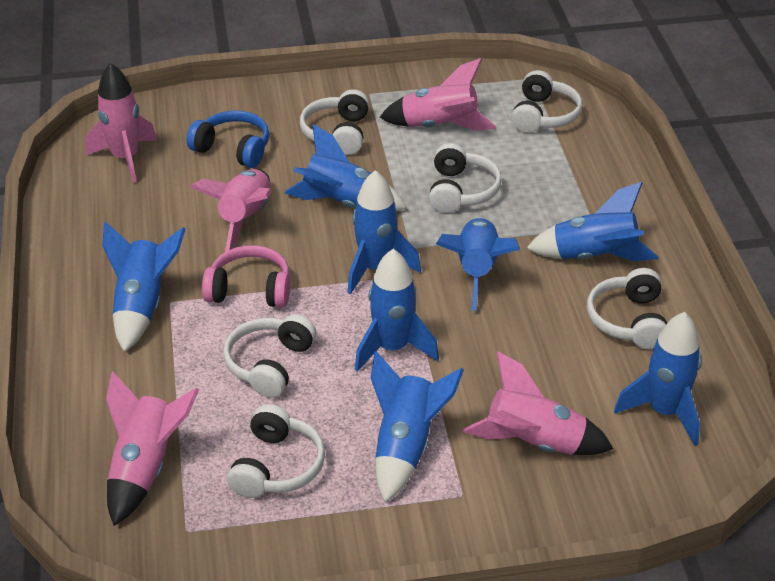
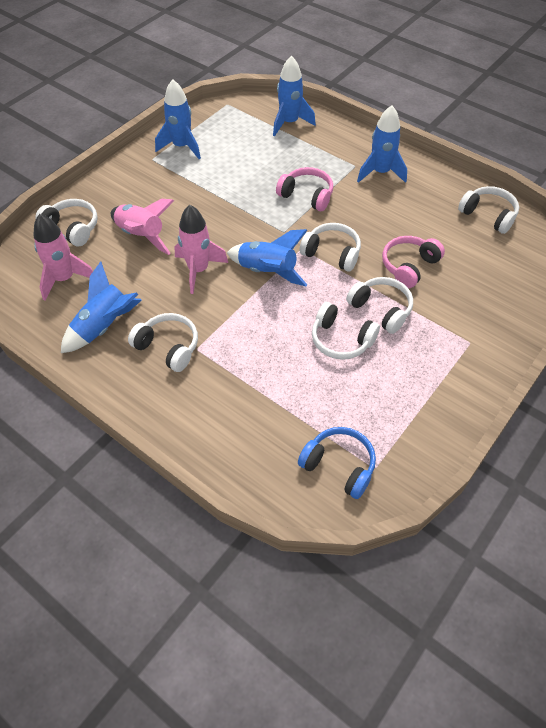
blue rocket: 8 -> 5
pink headphones: 1 -> 2
pink rocket: 5 -> 3

